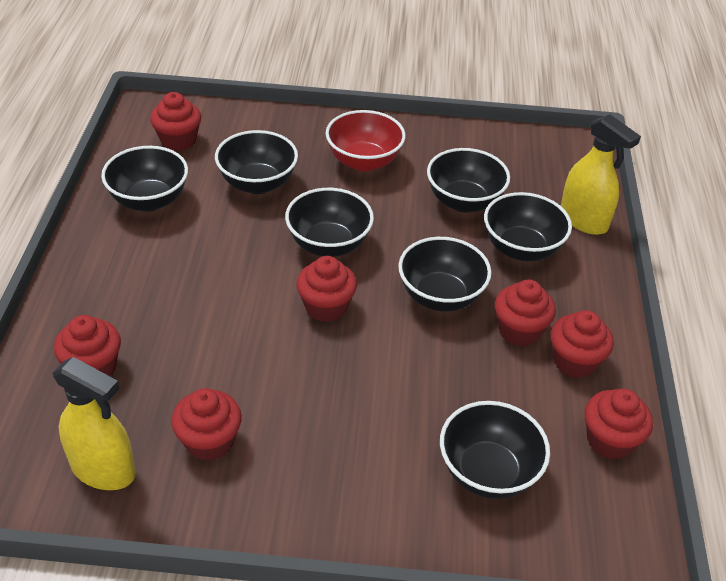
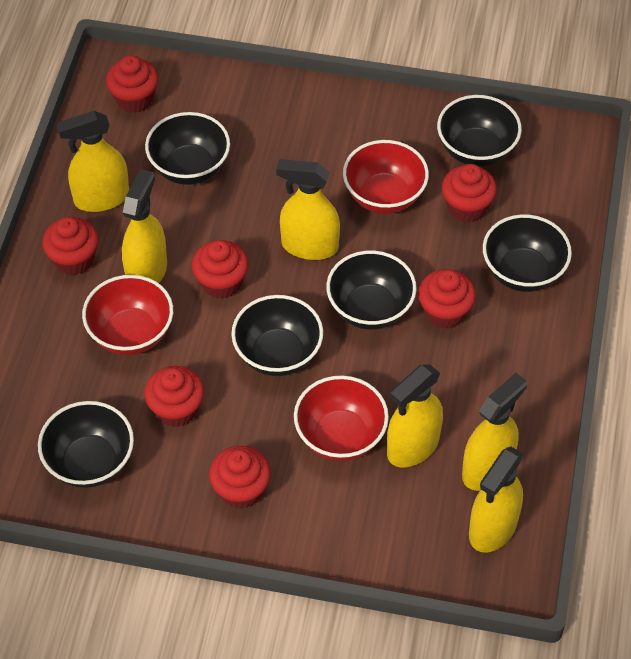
black bowl: 7 -> 6
red bowl: 1 -> 3
yellow spray bottle: 2 -> 6

